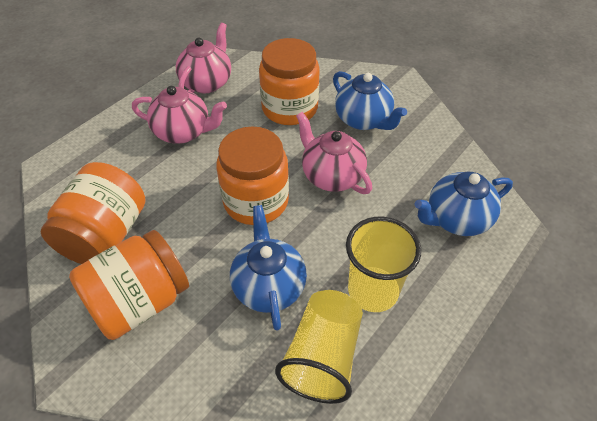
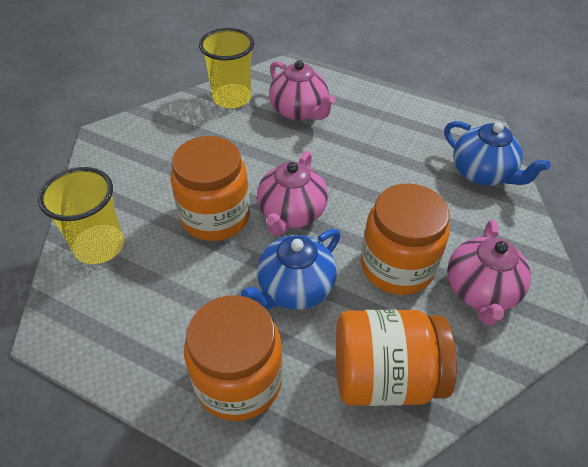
blue teapot: 3 -> 2

